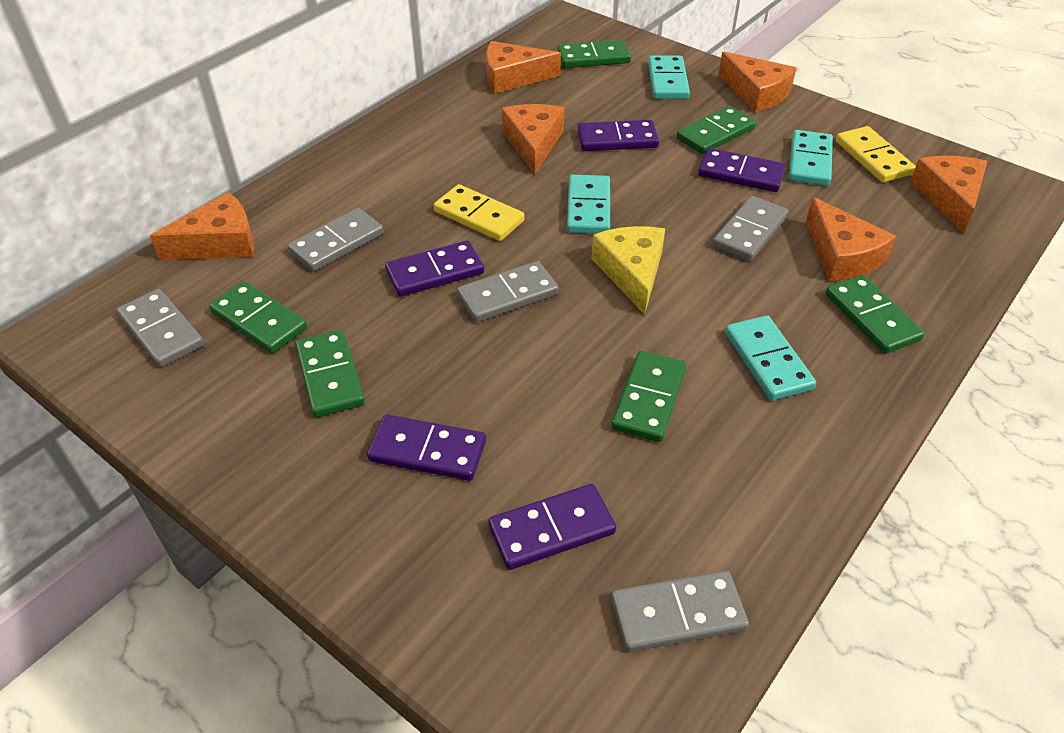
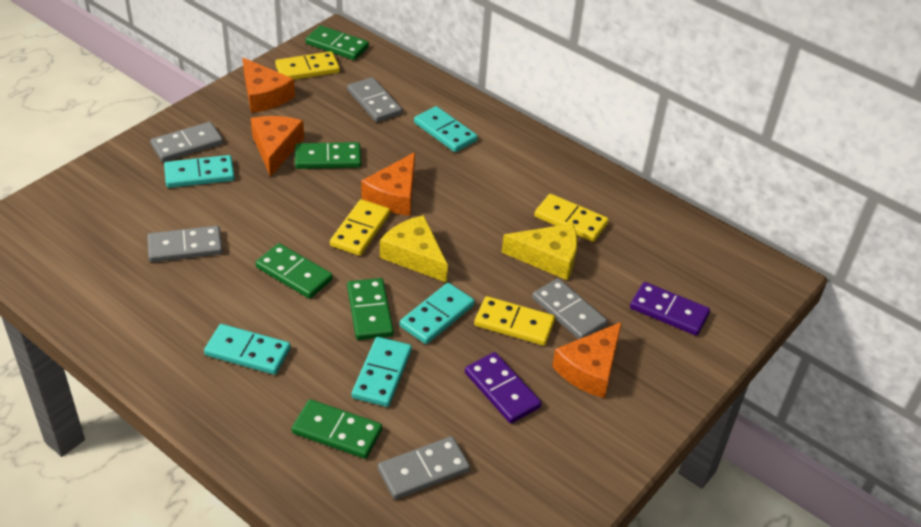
green domino: 6 -> 5
orange cheese: 6 -> 4
purple domino: 5 -> 2
turquoise domino: 4 -> 5
yellow cheese: 1 -> 2
yellow domino: 2 -> 4

